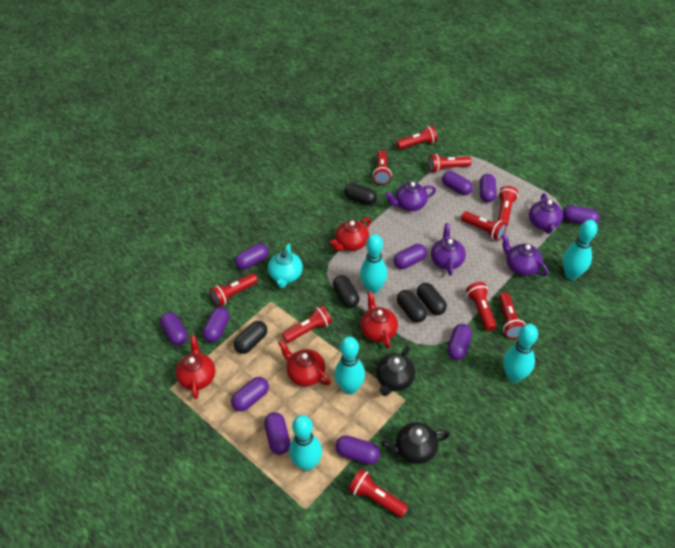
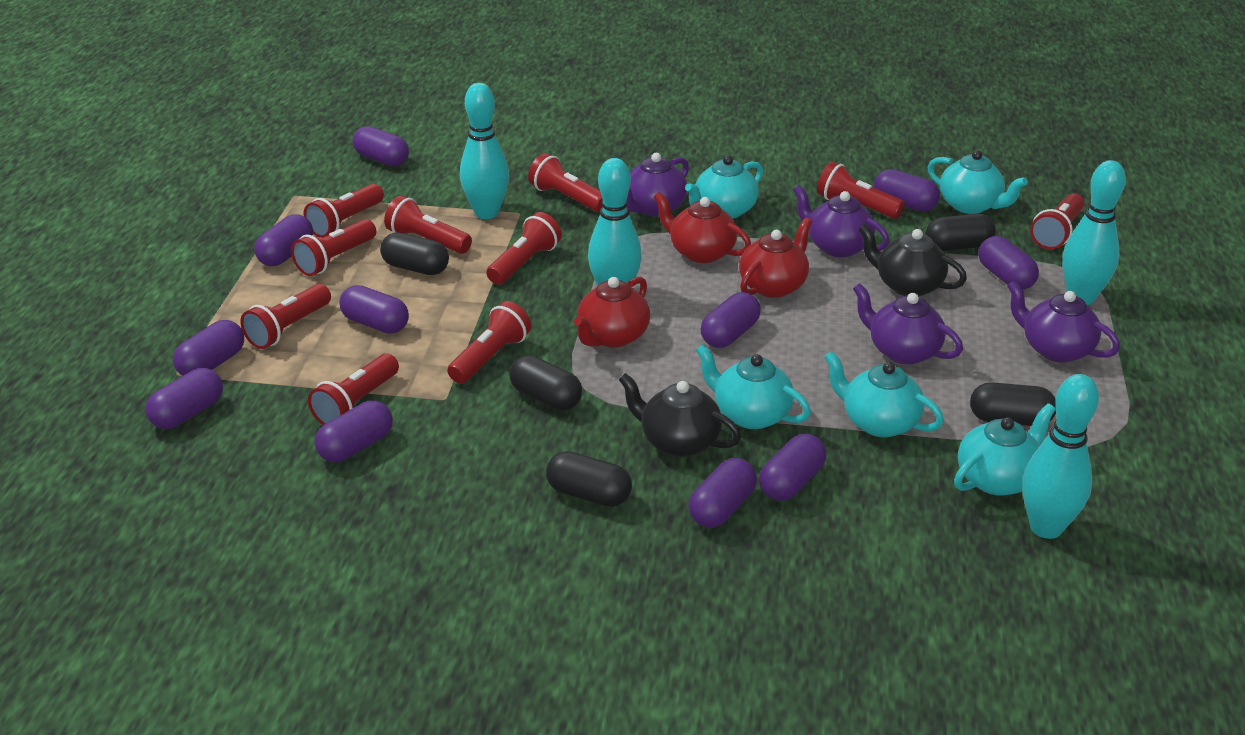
red teapot: 4 -> 3
turquoise bowling pin: 5 -> 4
turquoise teapot: 1 -> 5

